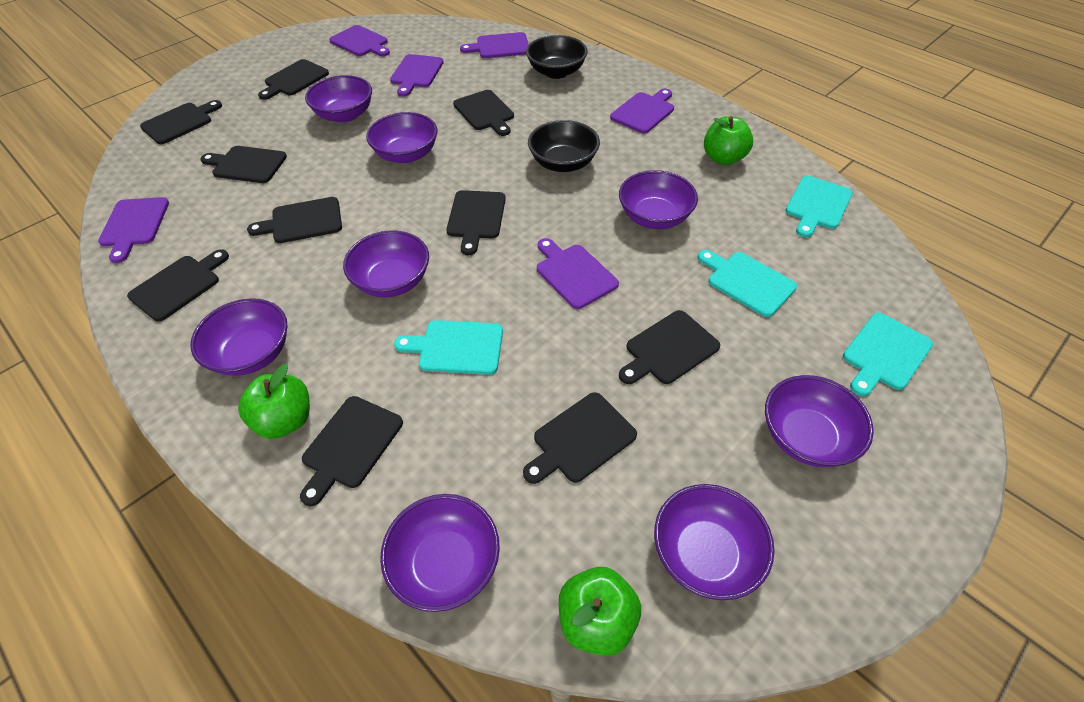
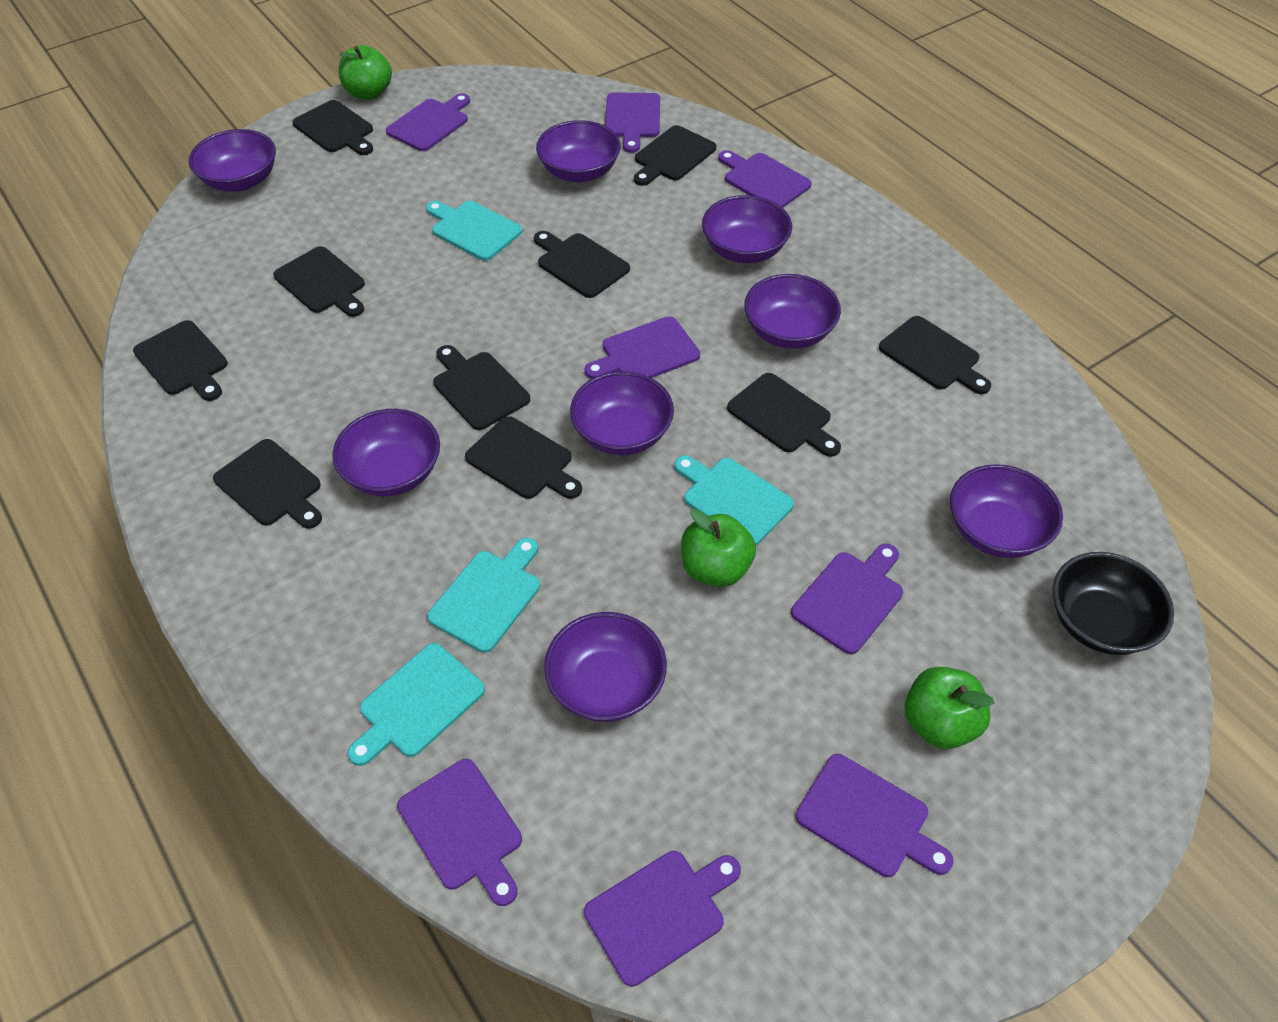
black bowl: 2 -> 1
purple cutting board: 6 -> 8

